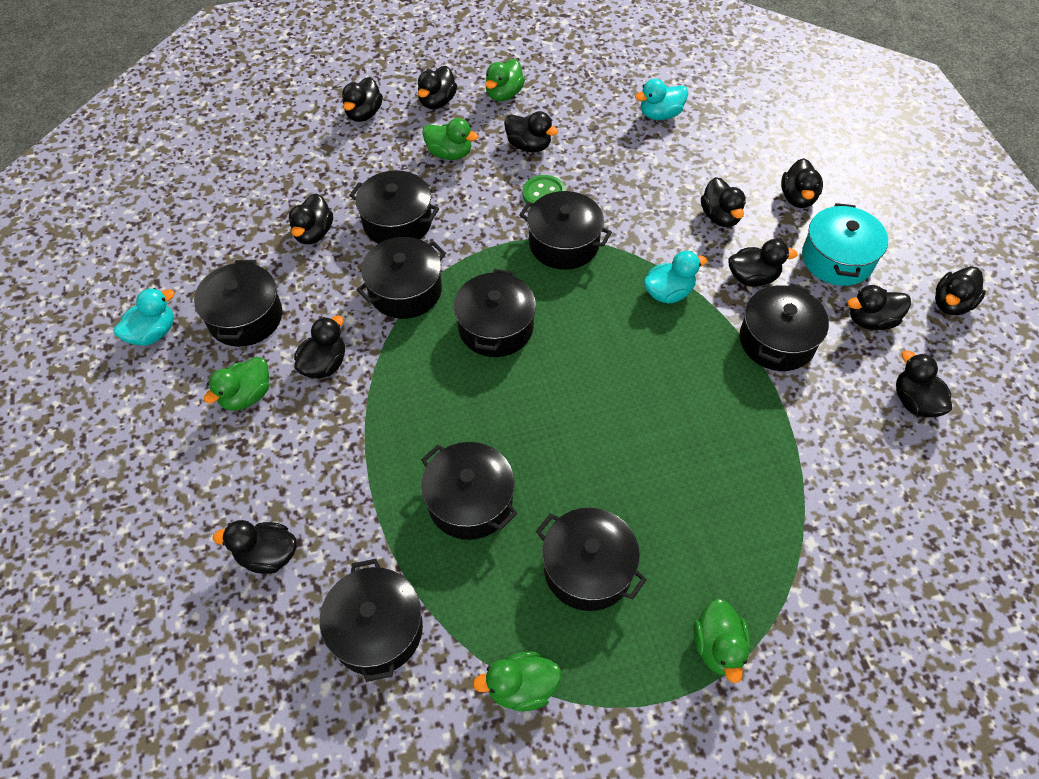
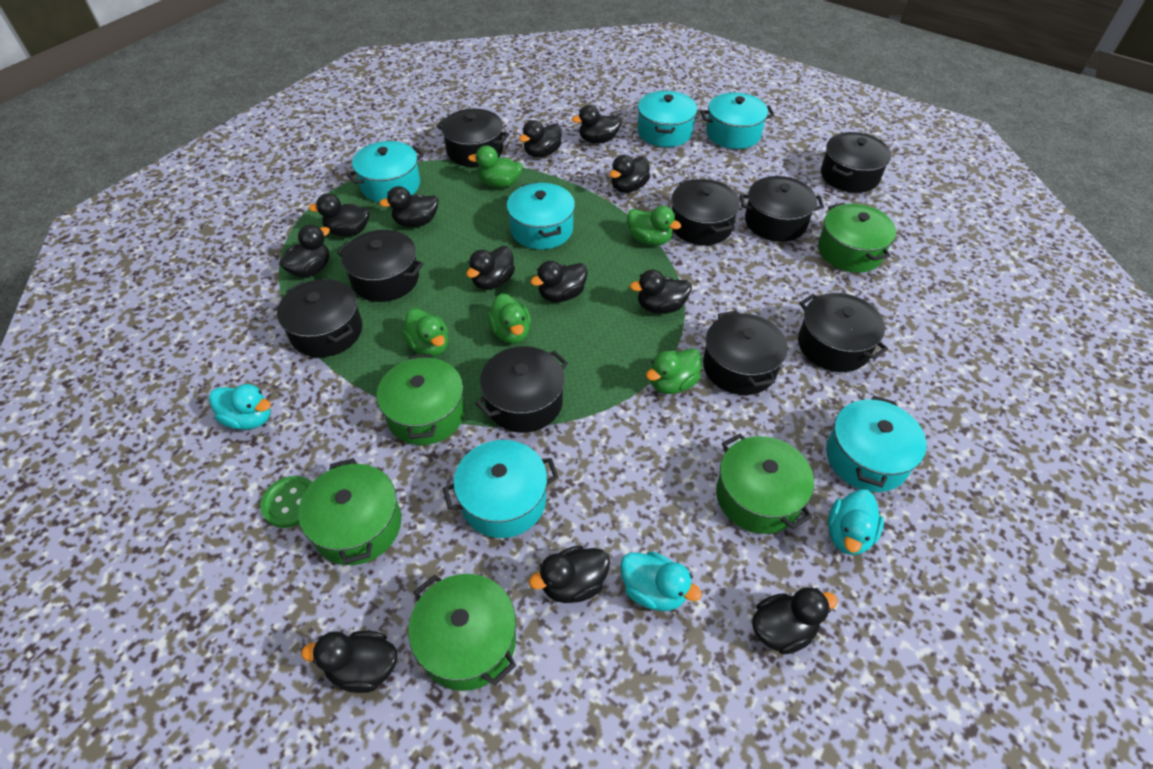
green pot: 0 -> 5
turquoise pot: 1 -> 6

